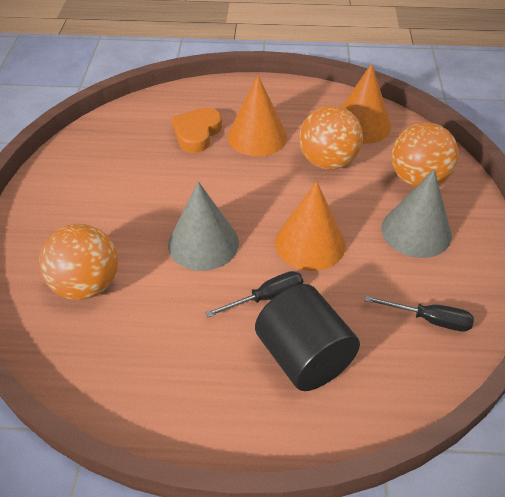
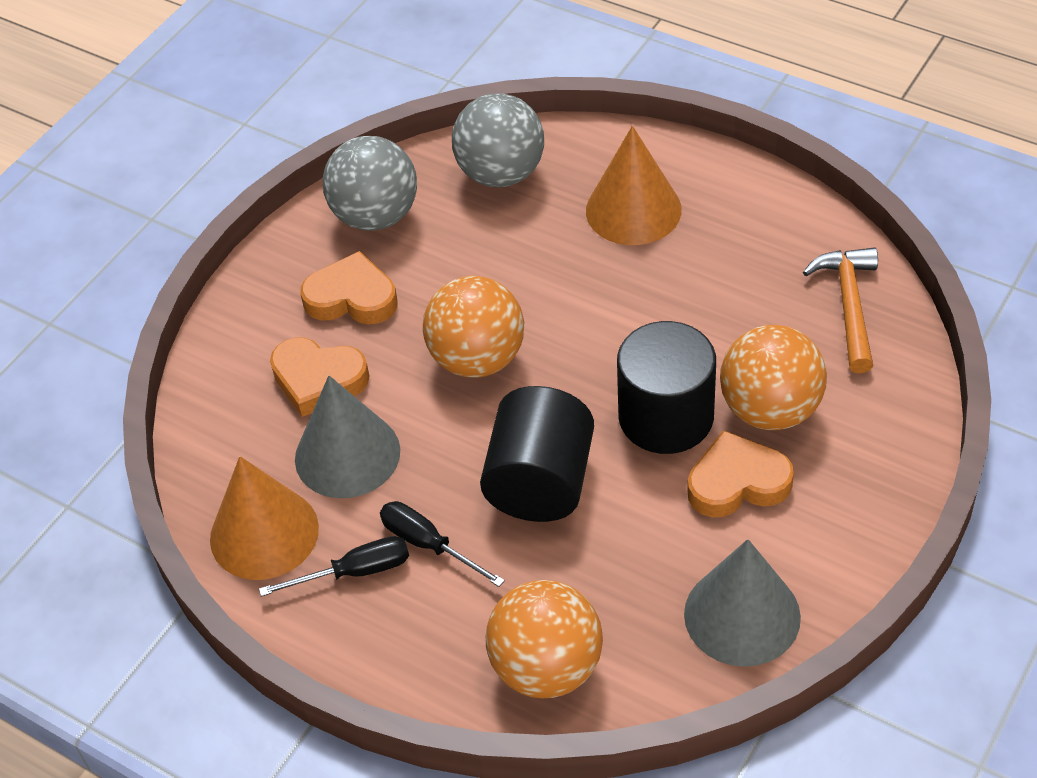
black cylinder: 1 -> 2
grey ball: 0 -> 2
orange cone: 3 -> 2
orange hammer: 0 -> 1
orange heart: 1 -> 3

